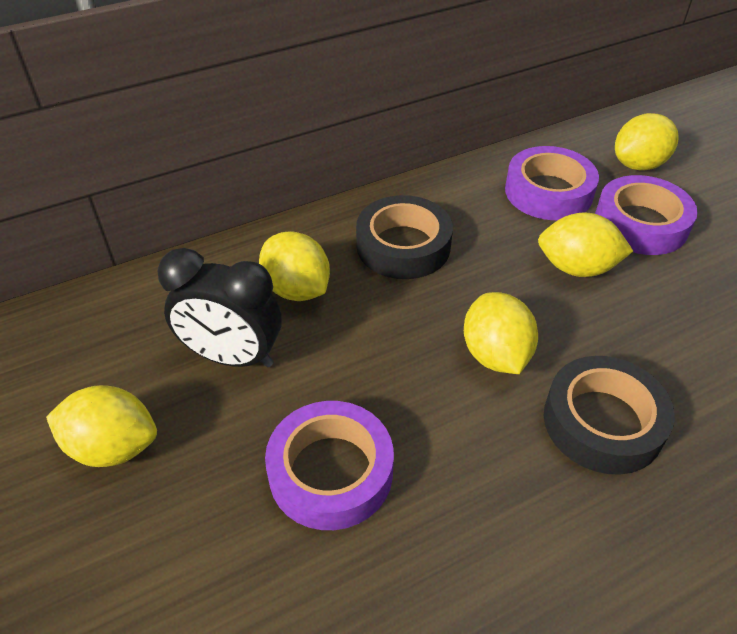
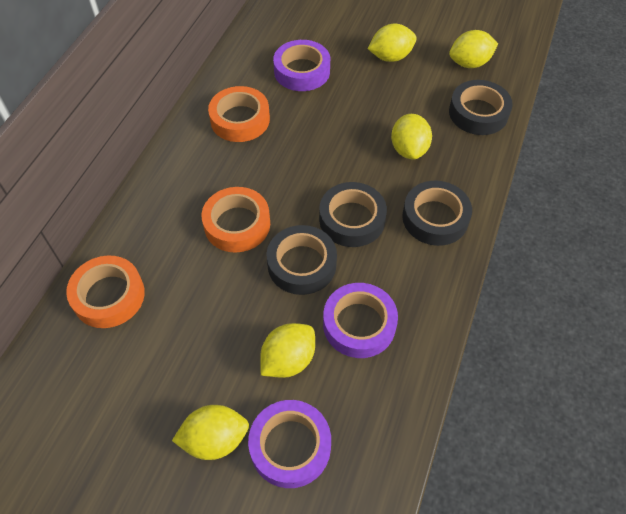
black clock: 1 -> 0
black tape: 2 -> 4
orange tape: 0 -> 3

